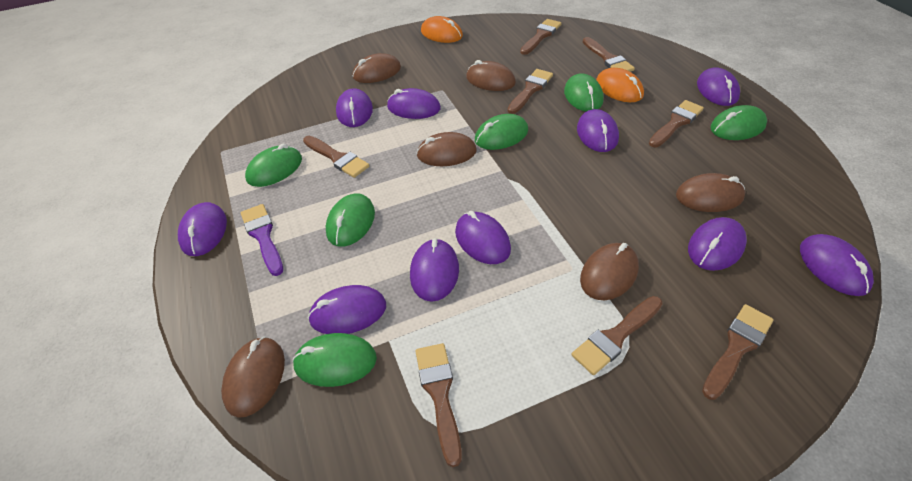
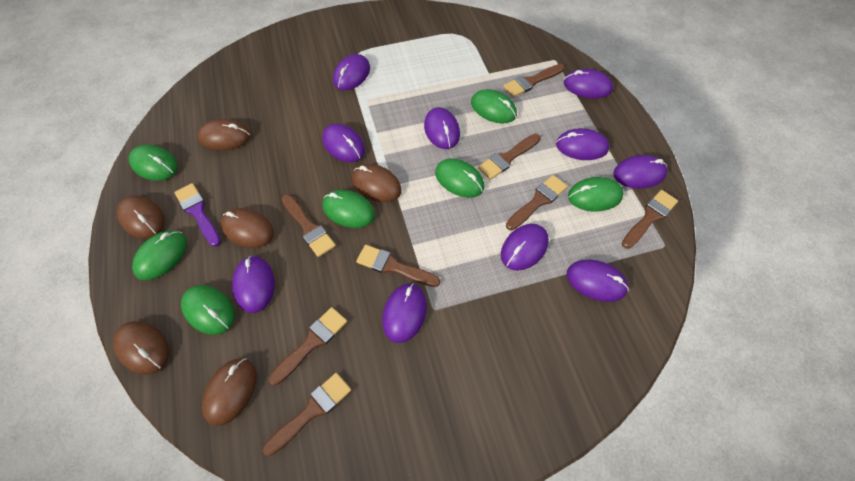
green mouse: 6 -> 7
orange mouse: 2 -> 0

